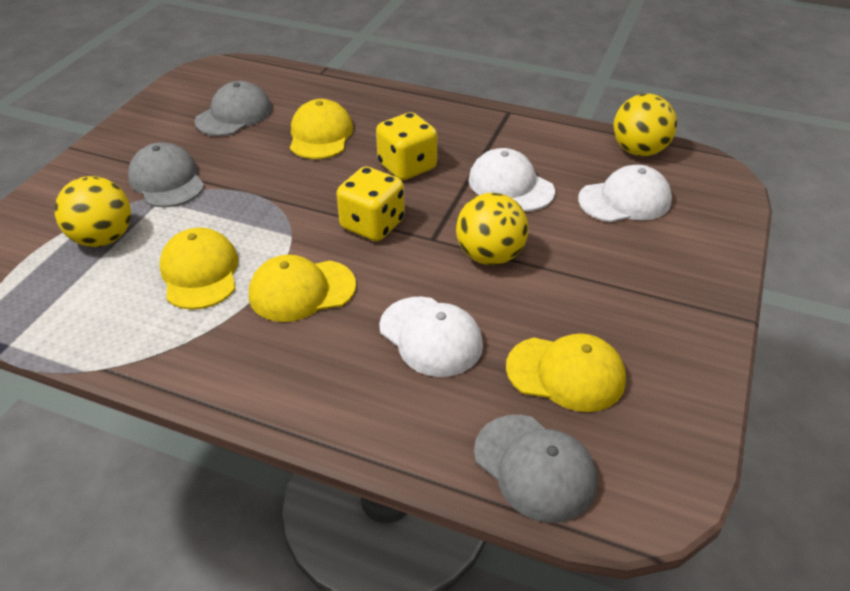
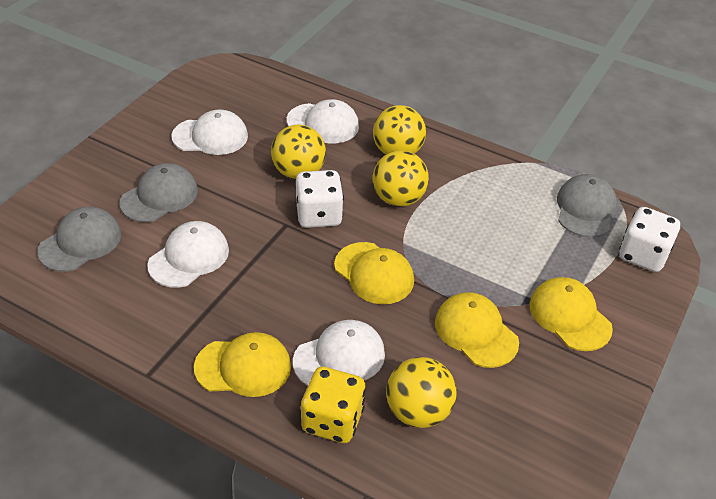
white cap: 3 -> 4
white dice: 0 -> 2
yellow ball: 3 -> 4
yellow dice: 2 -> 1

